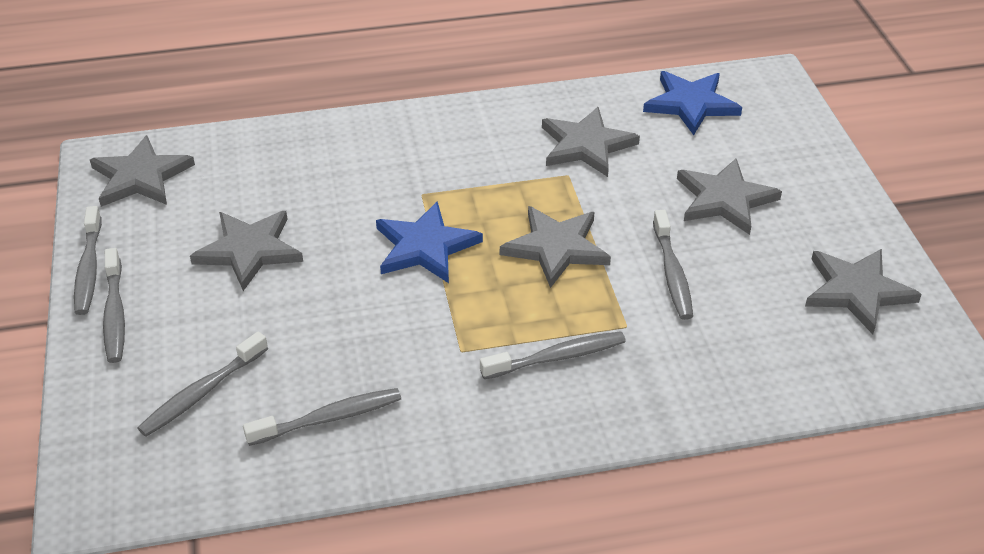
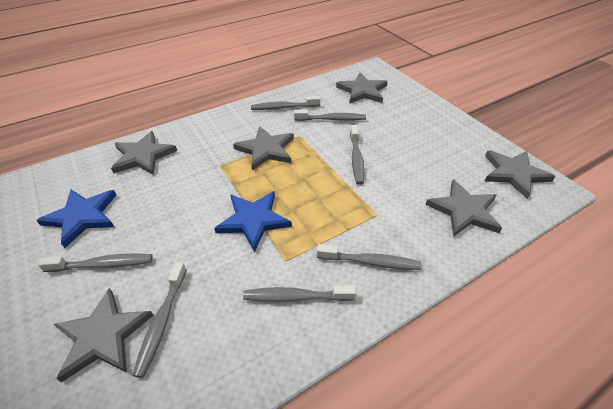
grey toothbrush: 6 -> 7

